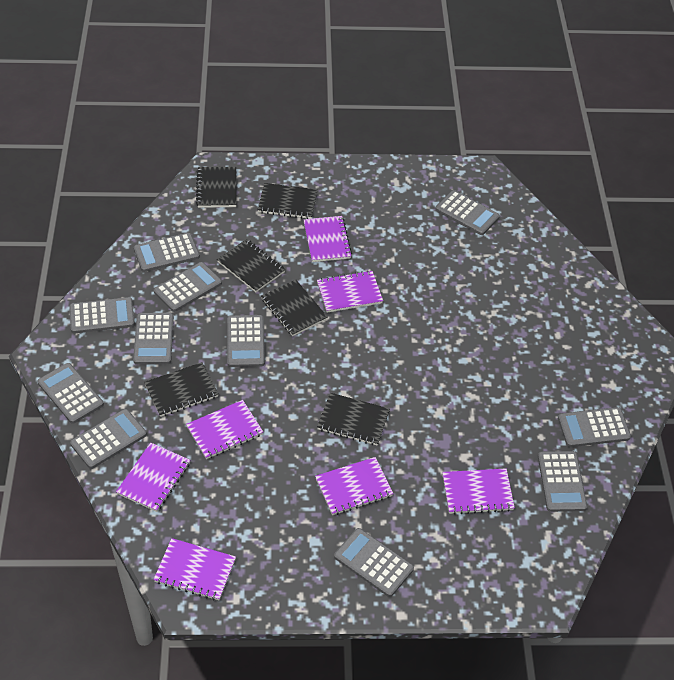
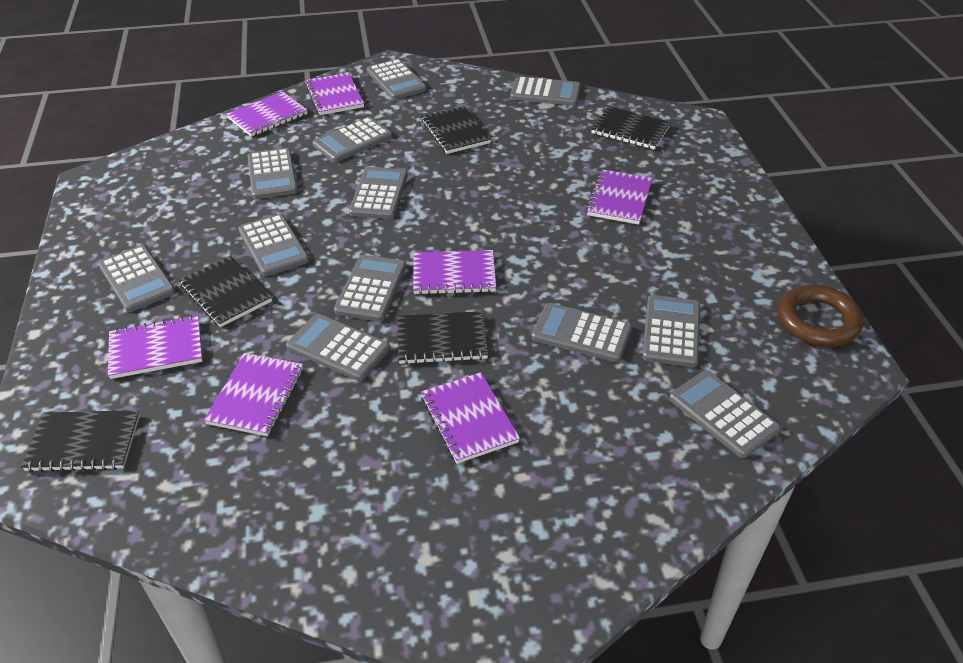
black notebook: 6 -> 5
brown ring: 0 -> 1
grey calculator: 11 -> 12

